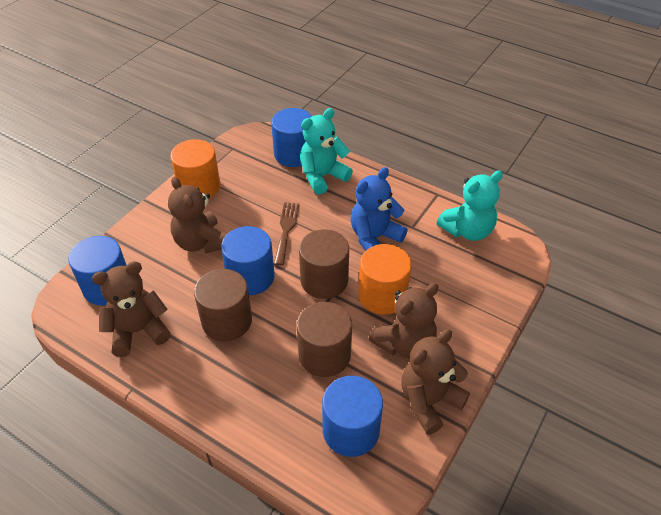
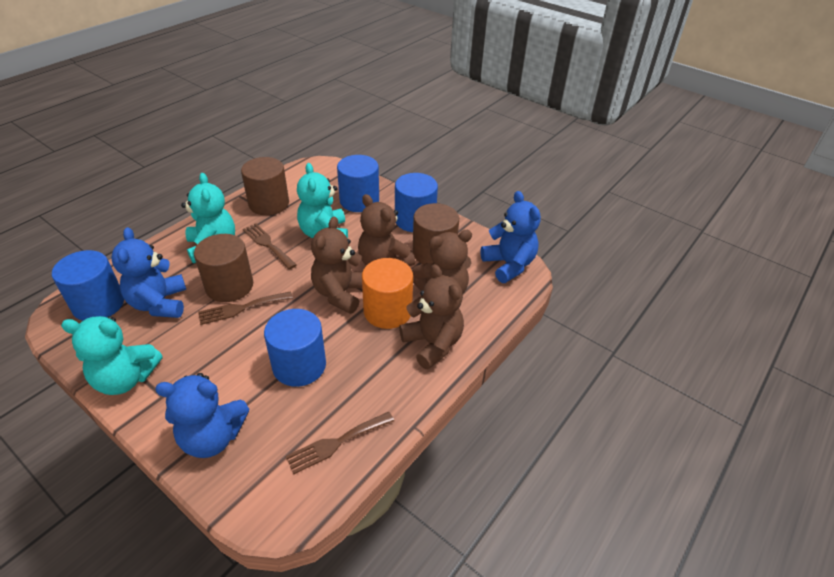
blue teddy bear: 1 -> 3
brown fork: 1 -> 3
orange cylinder: 2 -> 1
turquoise teddy bear: 2 -> 3

